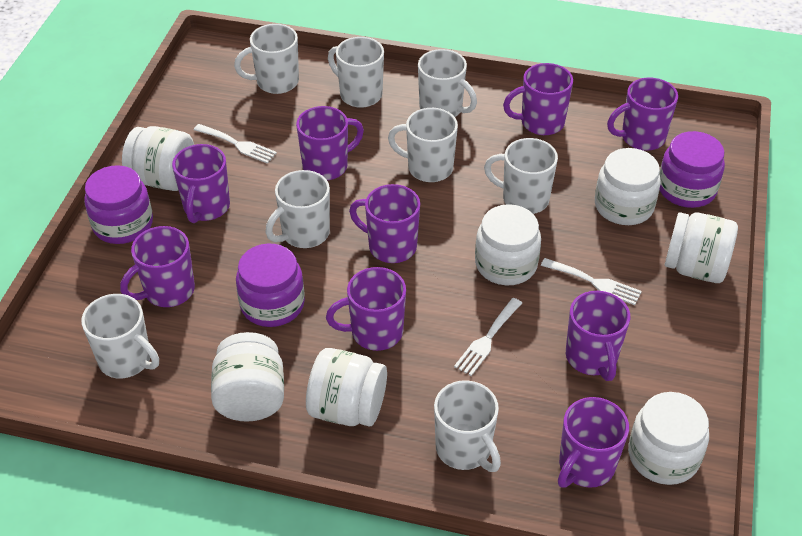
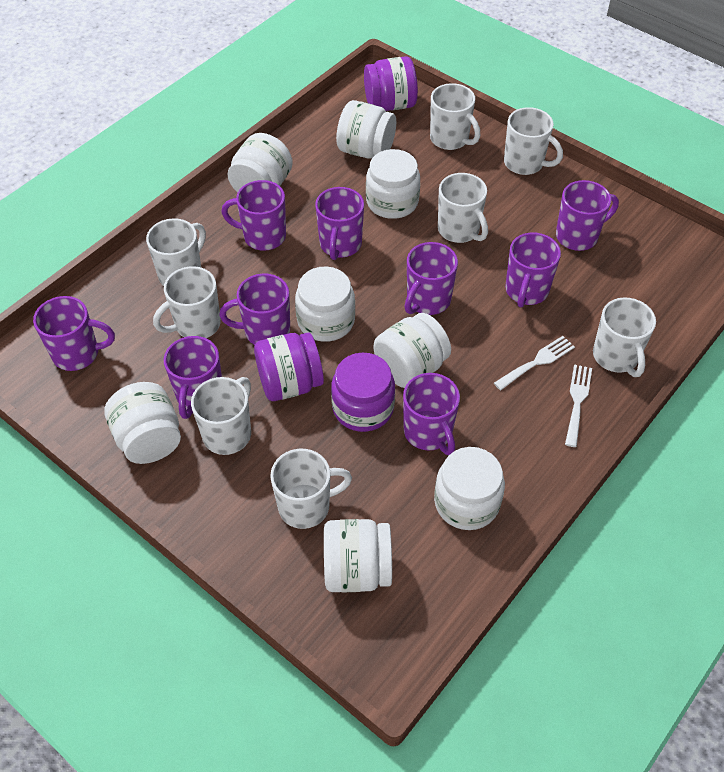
white fork: 3 -> 2
white jar: 7 -> 8

